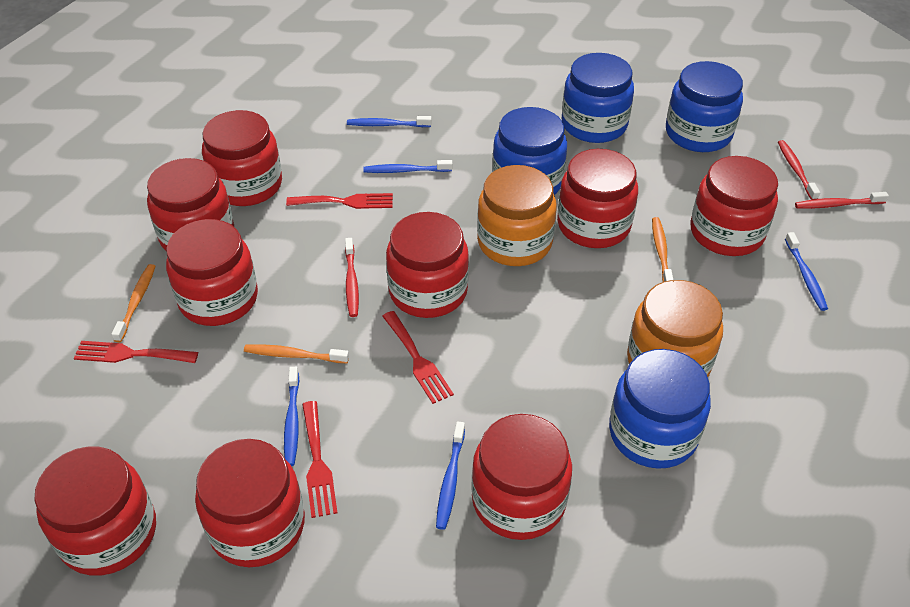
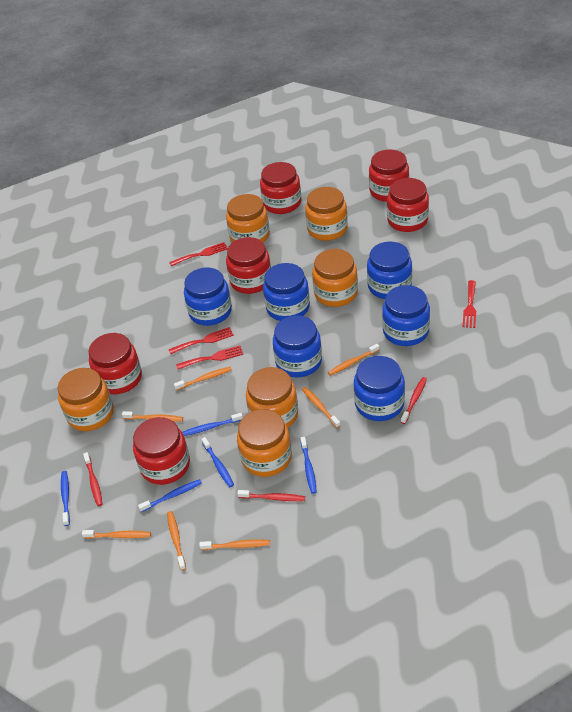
blue jar: 4 -> 6
orange jar: 2 -> 6
orange toothbrush: 3 -> 7
red jar: 9 -> 6

